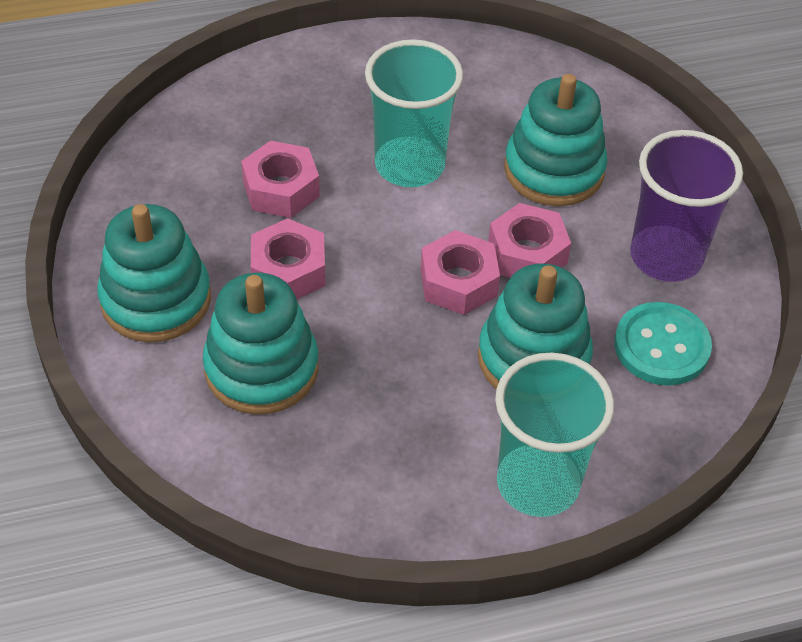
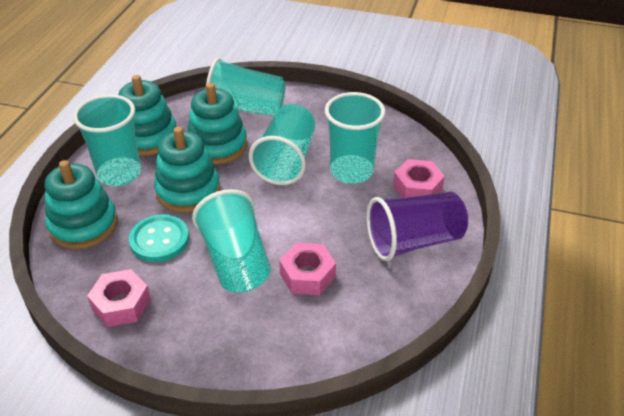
pink nut: 4 -> 3
turquoise cup: 2 -> 5

